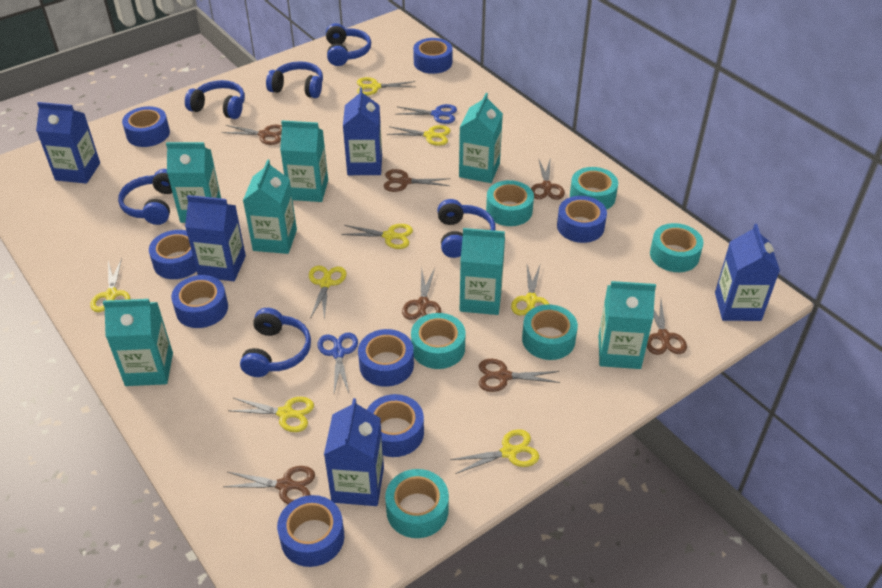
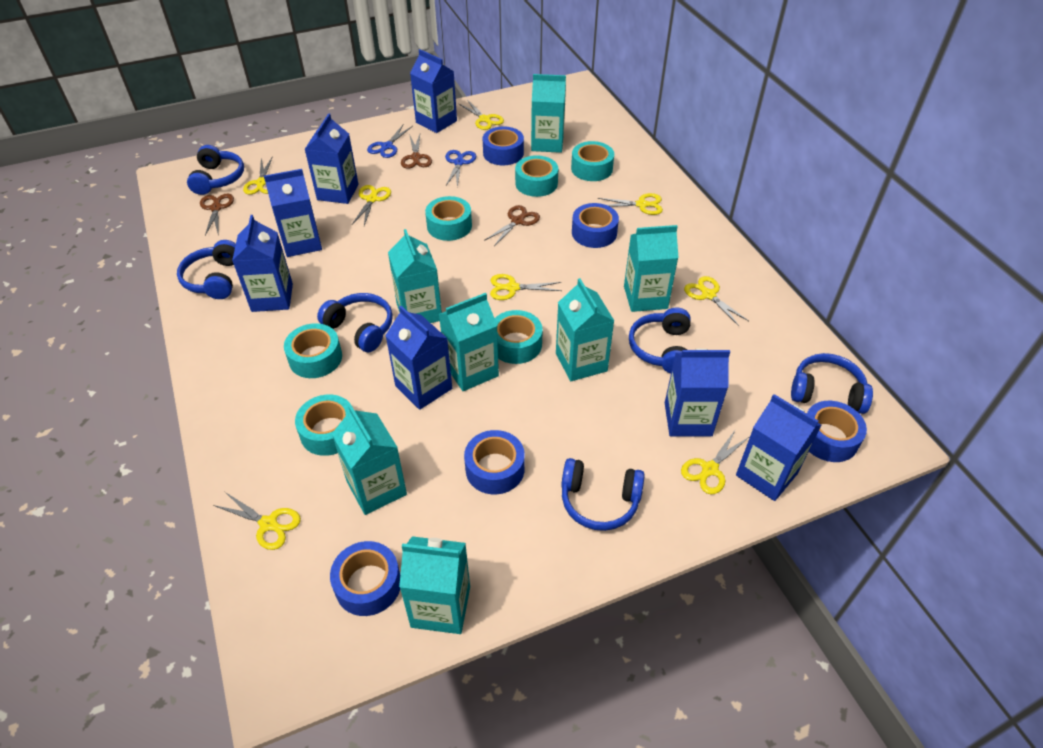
blue carton: 5 -> 7
blue tape: 8 -> 5
brown scissors: 7 -> 3

